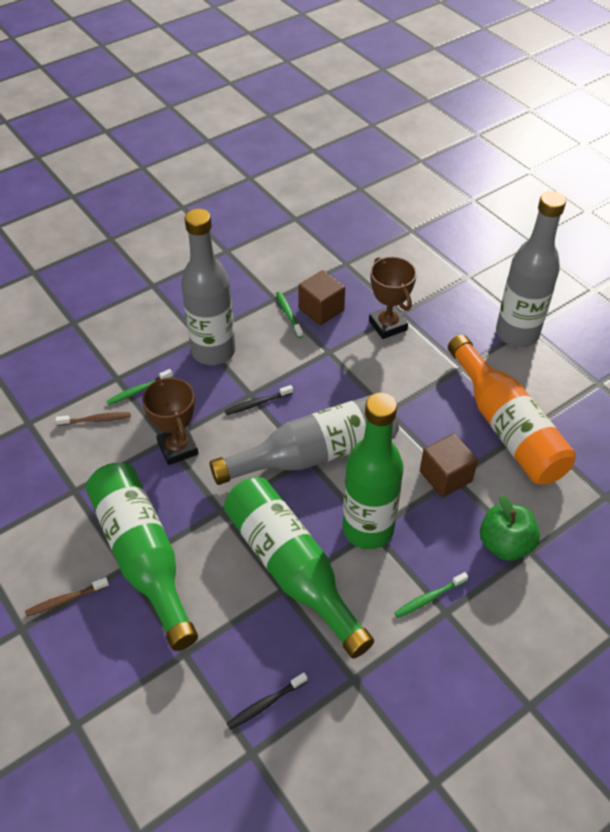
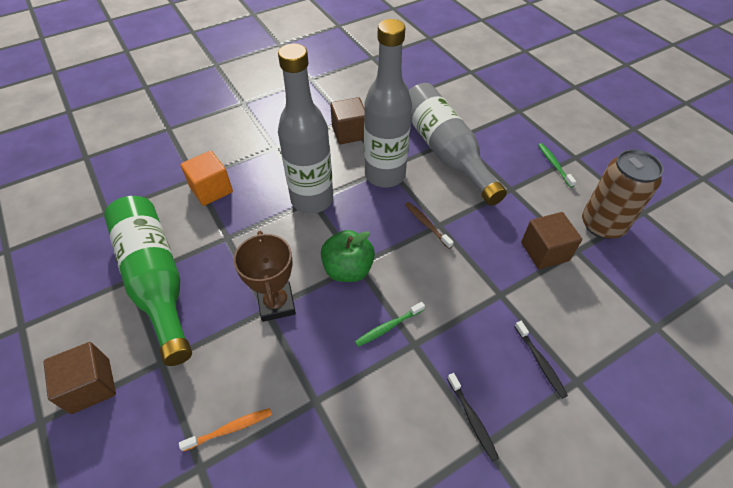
brown can: 0 -> 1
brown cube: 2 -> 3
brown toothbrush: 2 -> 1
brown trophy: 2 -> 1
green bottle: 3 -> 1
green toothbrush: 3 -> 2
orange bottle: 1 -> 0
orange cube: 0 -> 1
orange toothbrush: 0 -> 1

